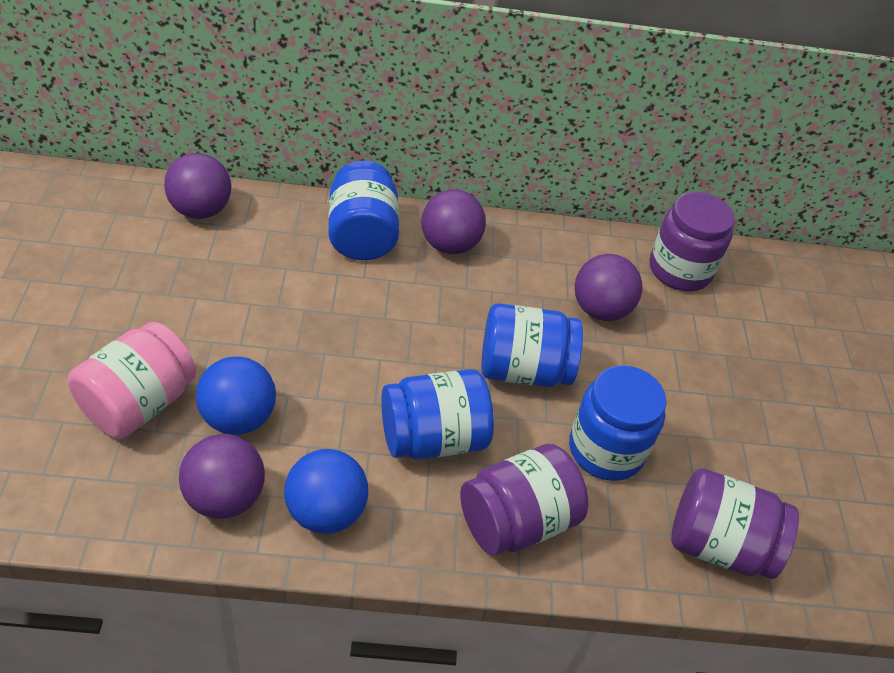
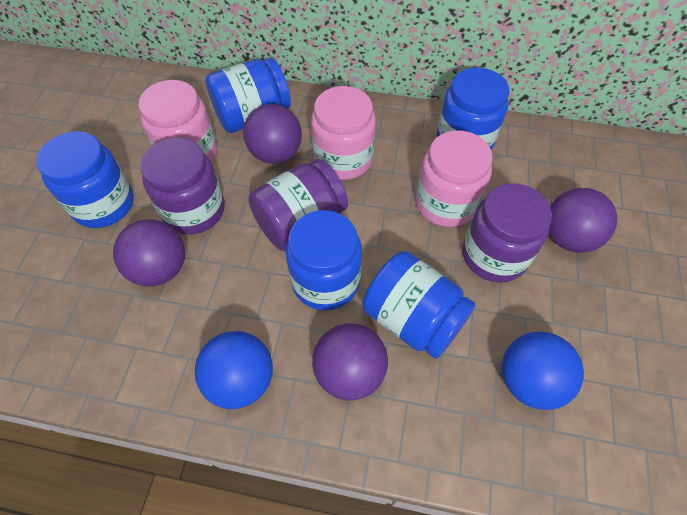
blue jar: 4 -> 5
pink jar: 1 -> 3

